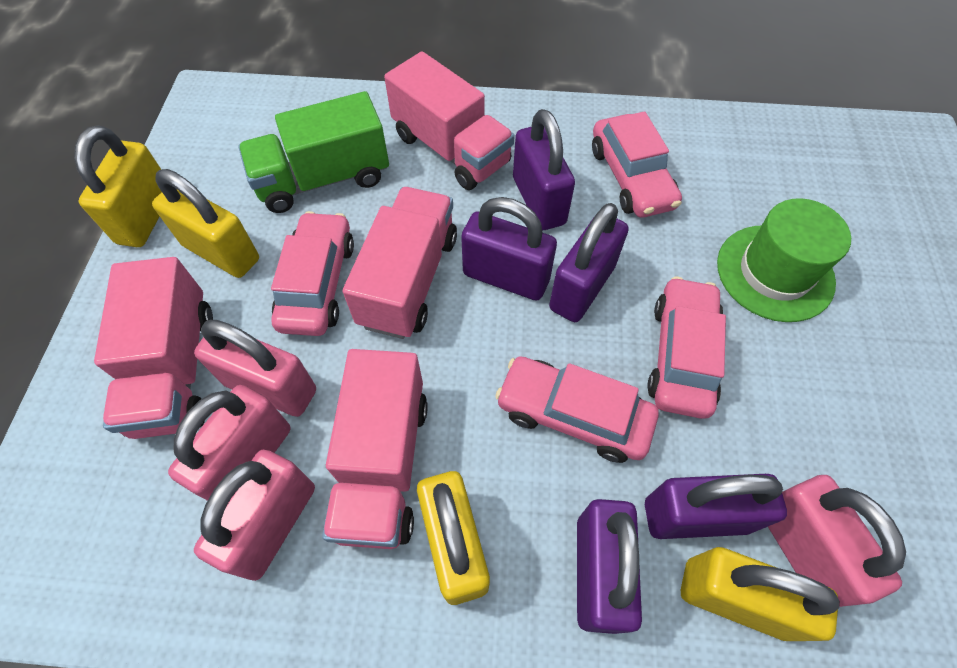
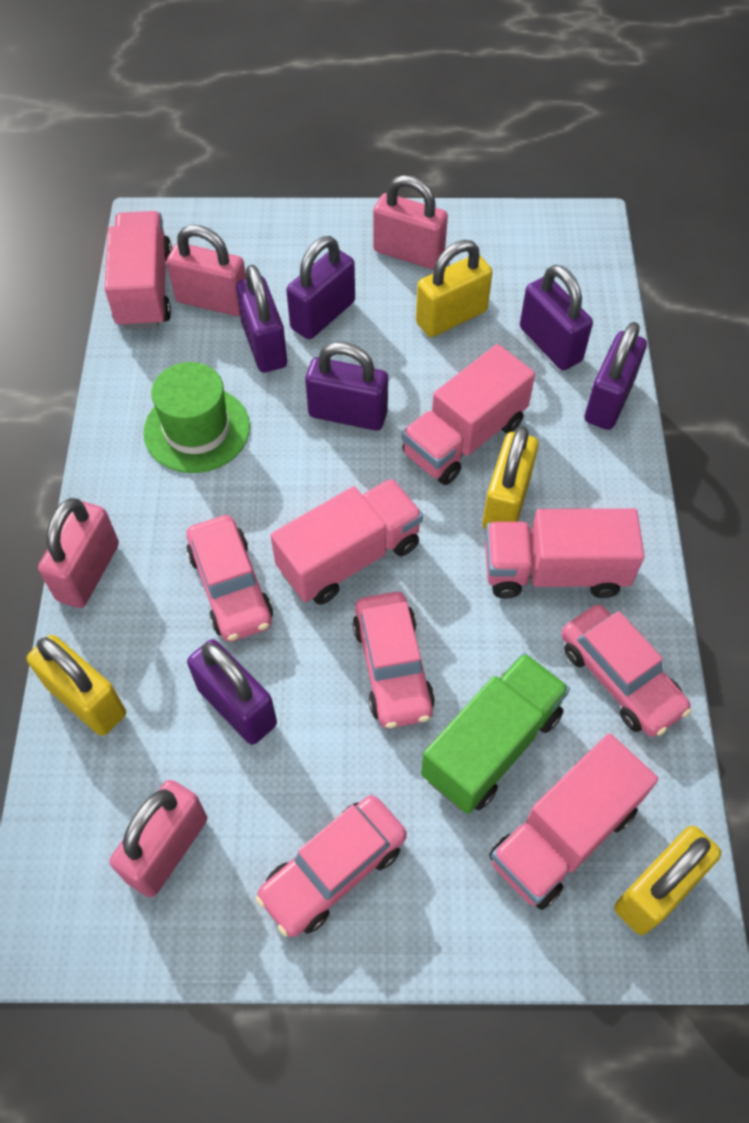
pink truck: 4 -> 5
purple padlock: 5 -> 6

